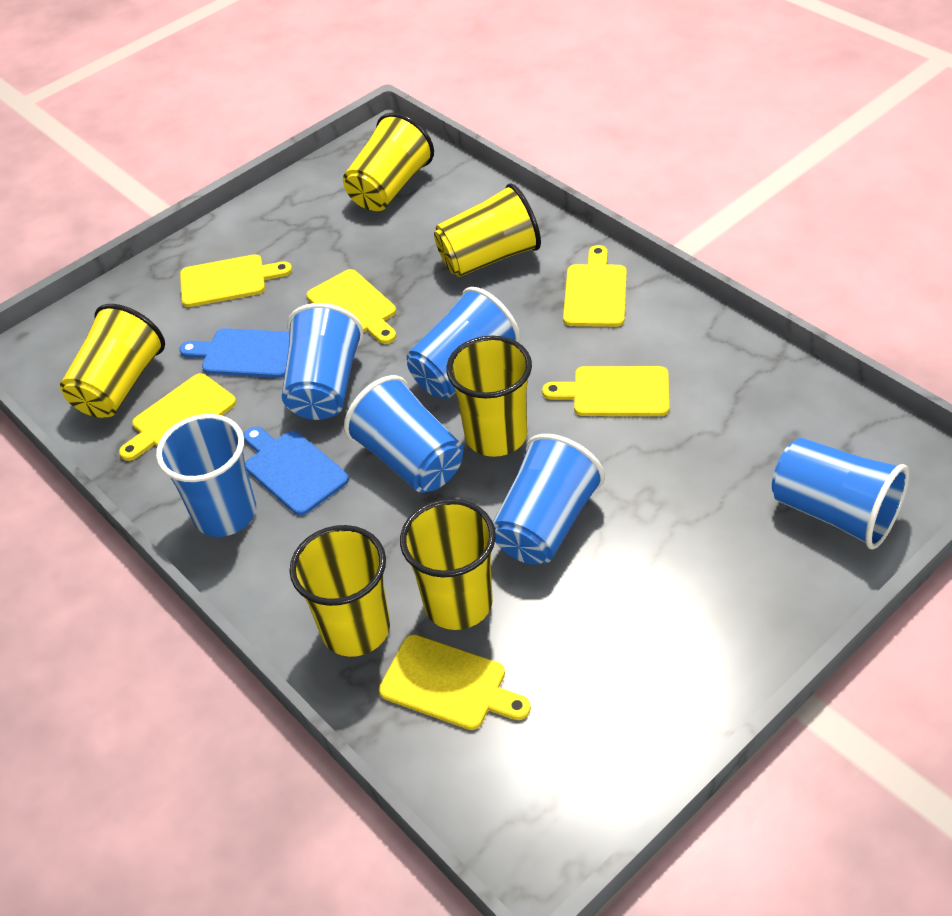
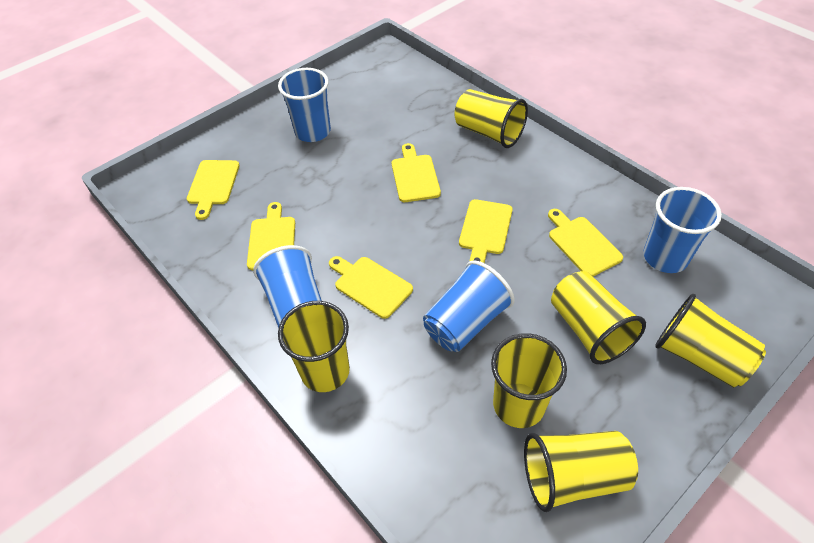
blue cup: 6 -> 4
blue cutting board: 2 -> 0

